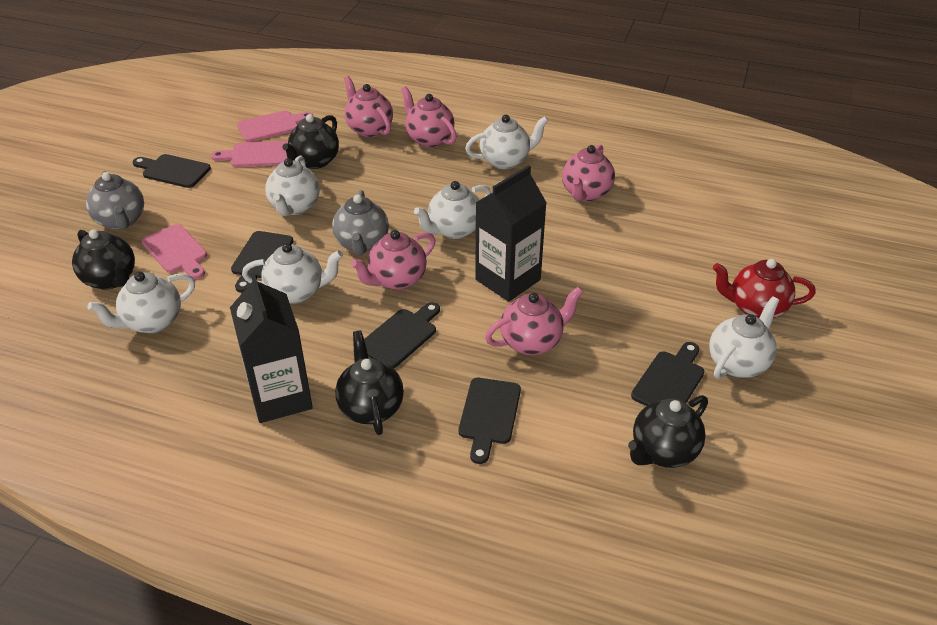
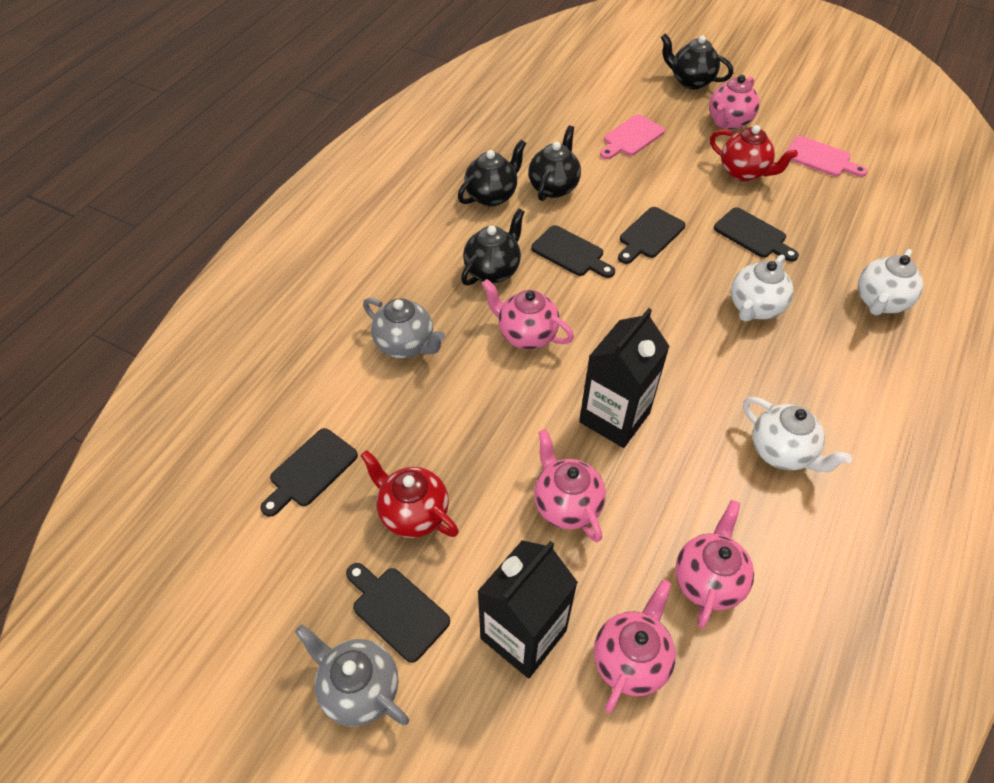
pink cutting board: 3 -> 2
red teapot: 1 -> 2
white teapot: 6 -> 3

